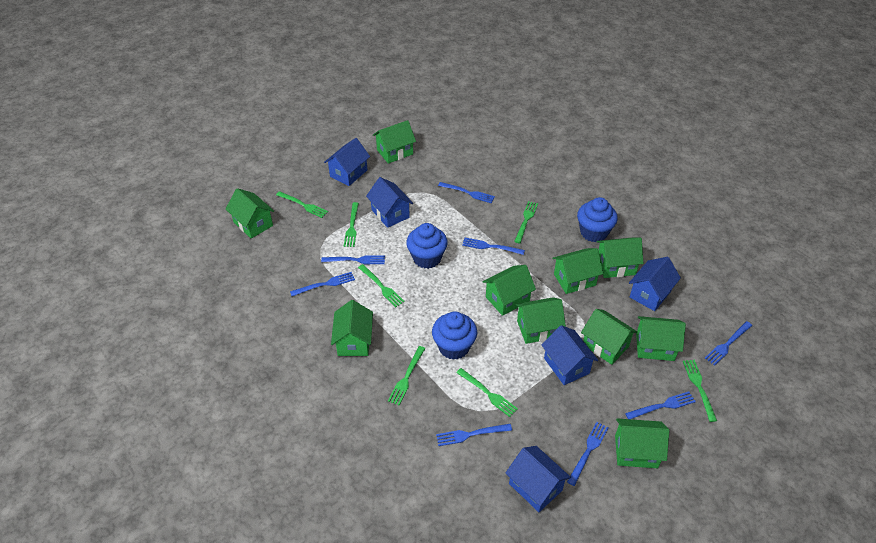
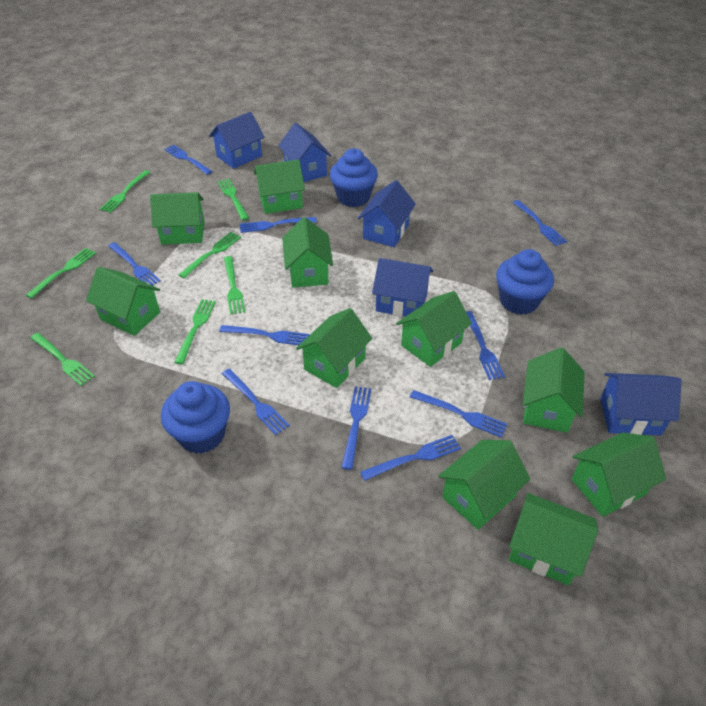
blue fork: 8 -> 10

